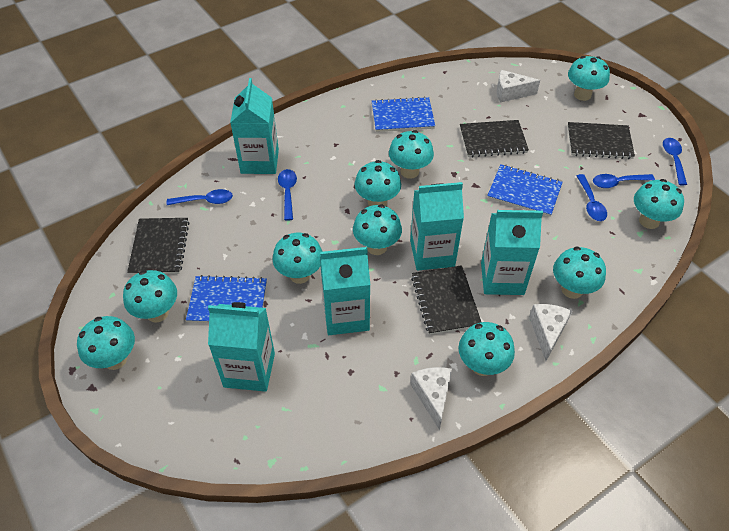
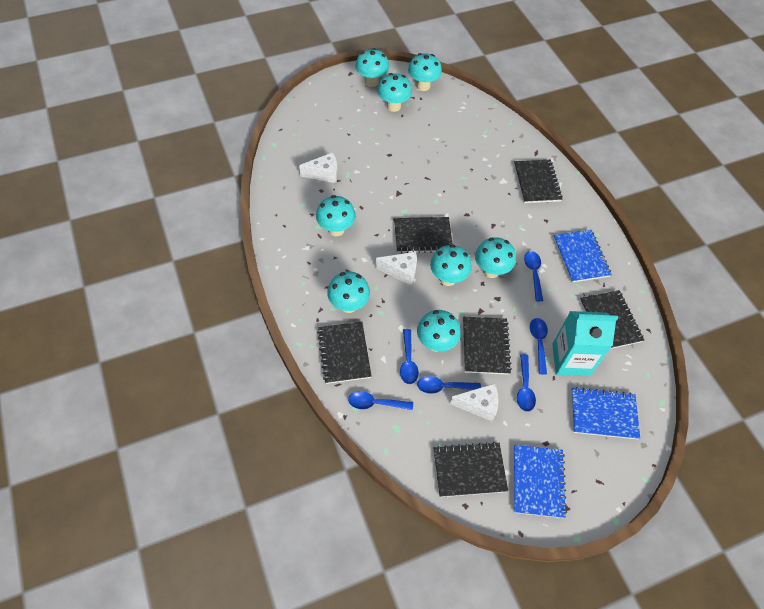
black notebook: 4 -> 6
blue spoon: 5 -> 6
turquoise carton: 5 -> 1
turquoise mushroom: 10 -> 8

